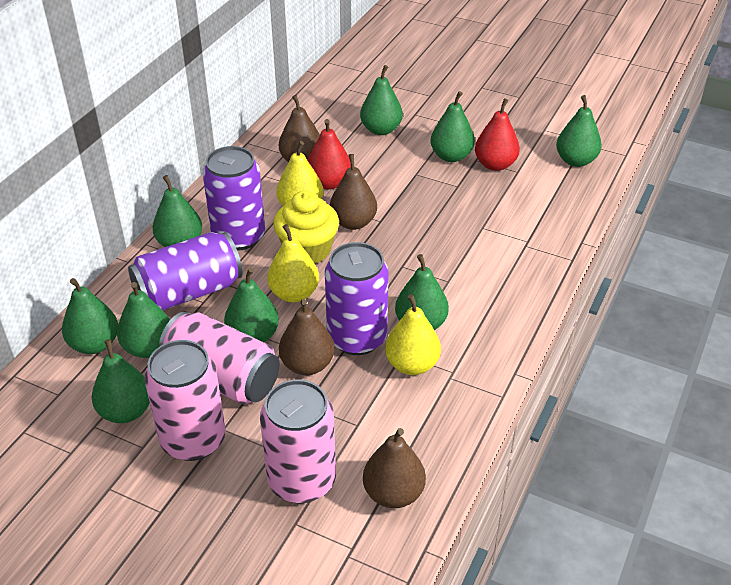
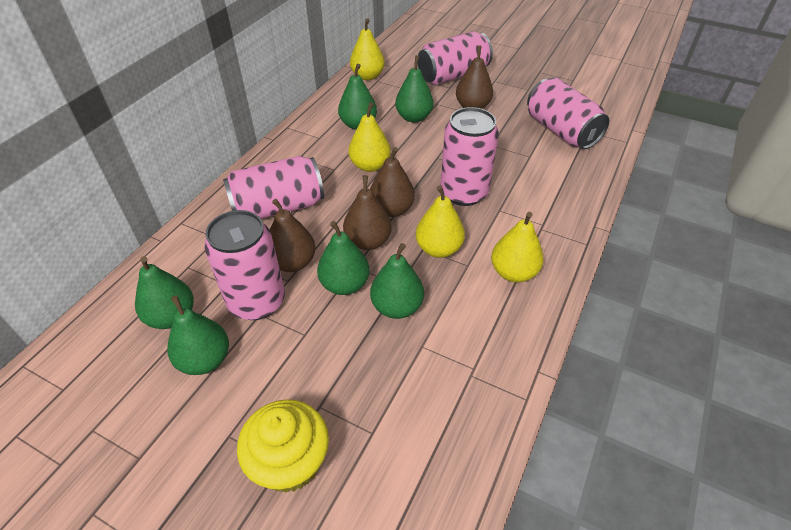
green pear: 9 -> 6
pink can: 3 -> 5
purple can: 3 -> 0
red pear: 2 -> 0
yellow pear: 3 -> 4

